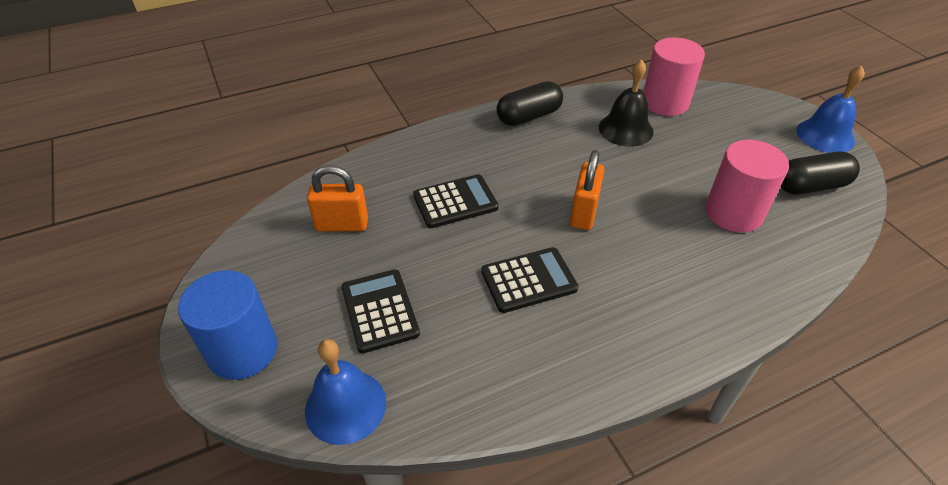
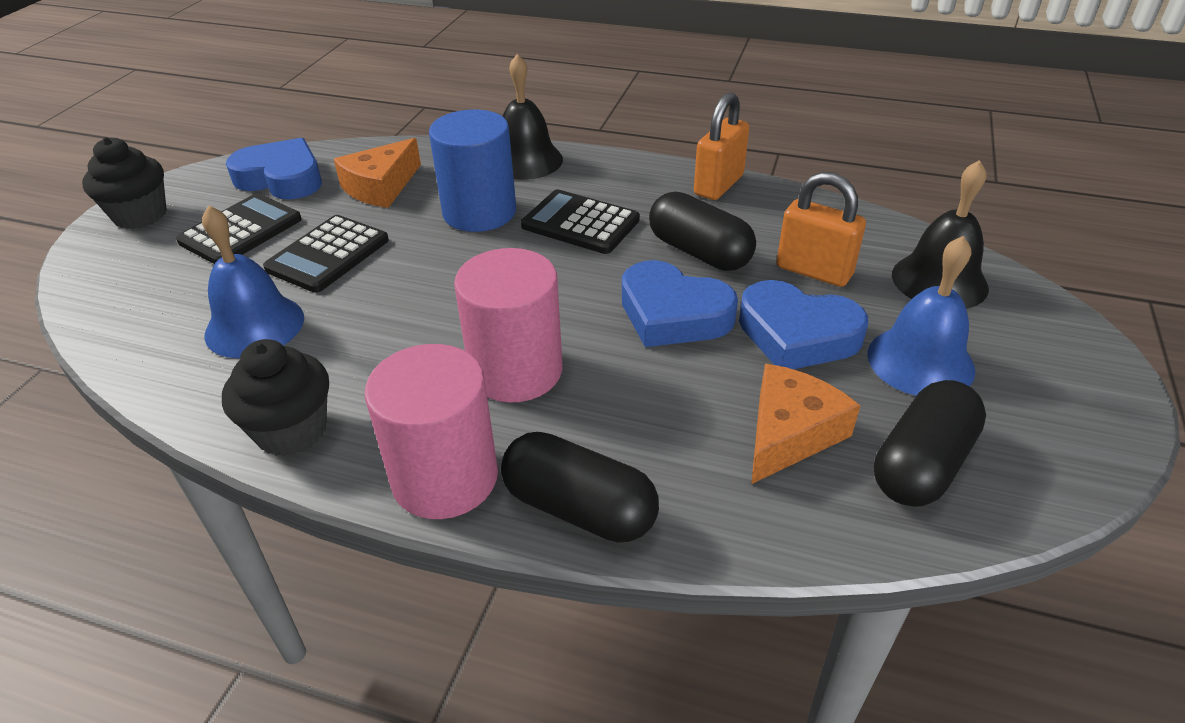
black bell: 1 -> 2
black capsule: 2 -> 3
black cupcake: 0 -> 2
blue heart: 0 -> 3
orange cheese: 0 -> 2

